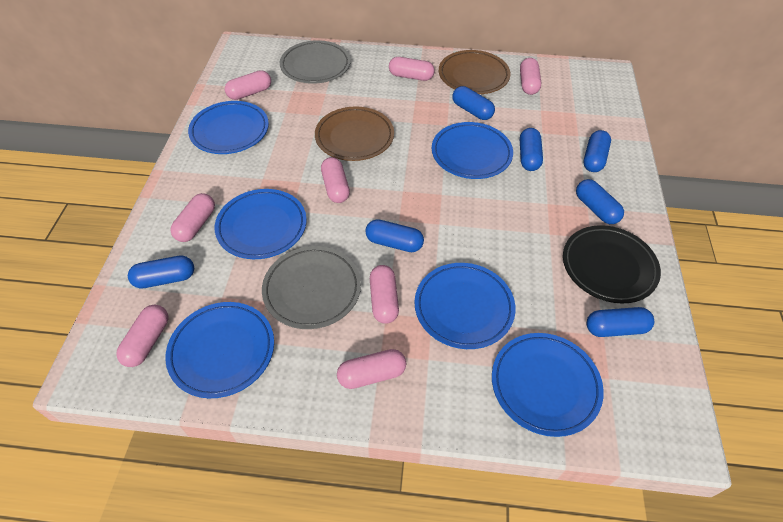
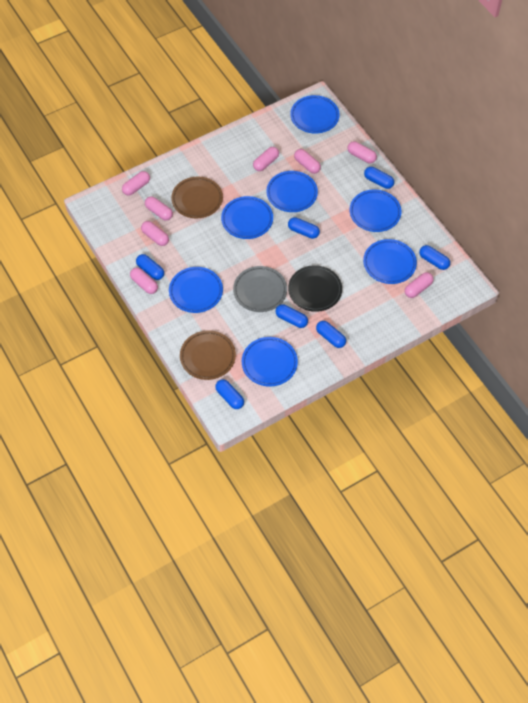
blue plate: 6 -> 7
grey plate: 2 -> 1

